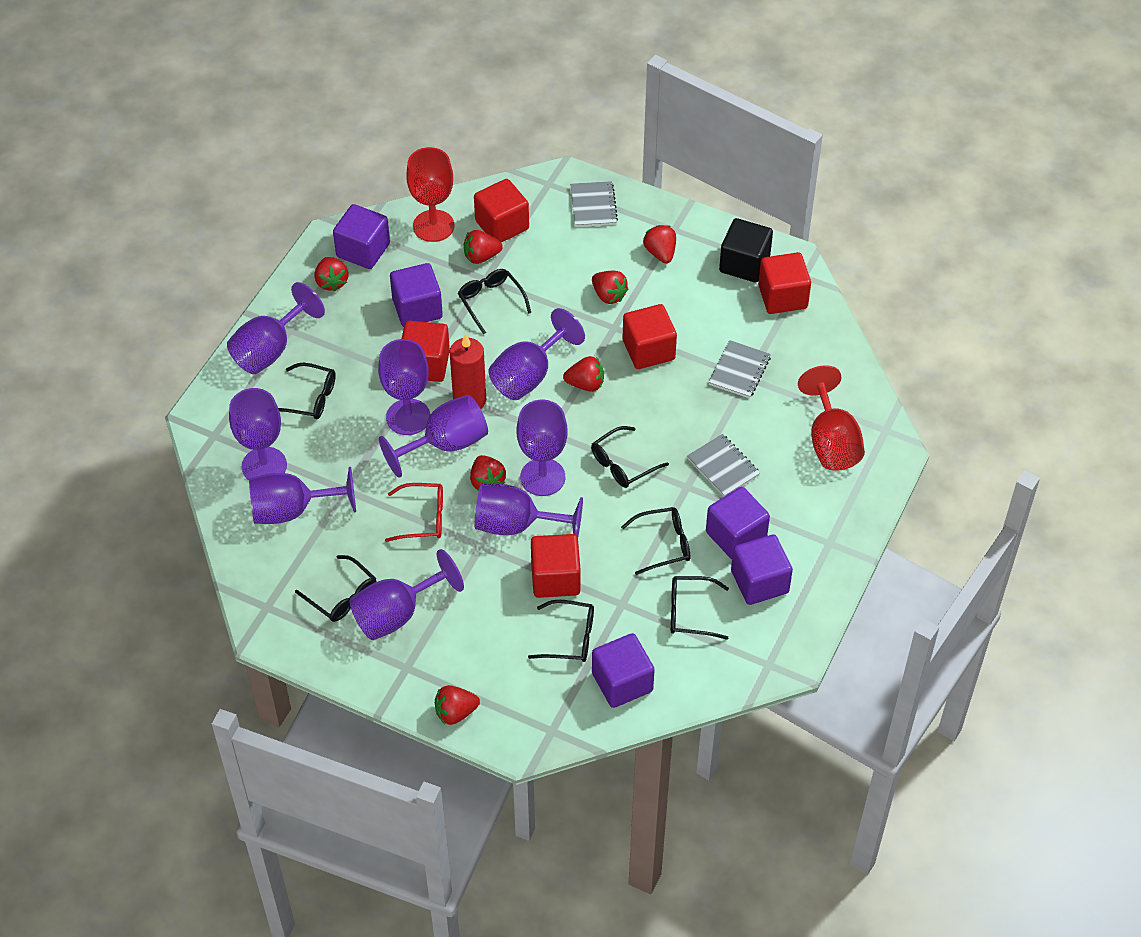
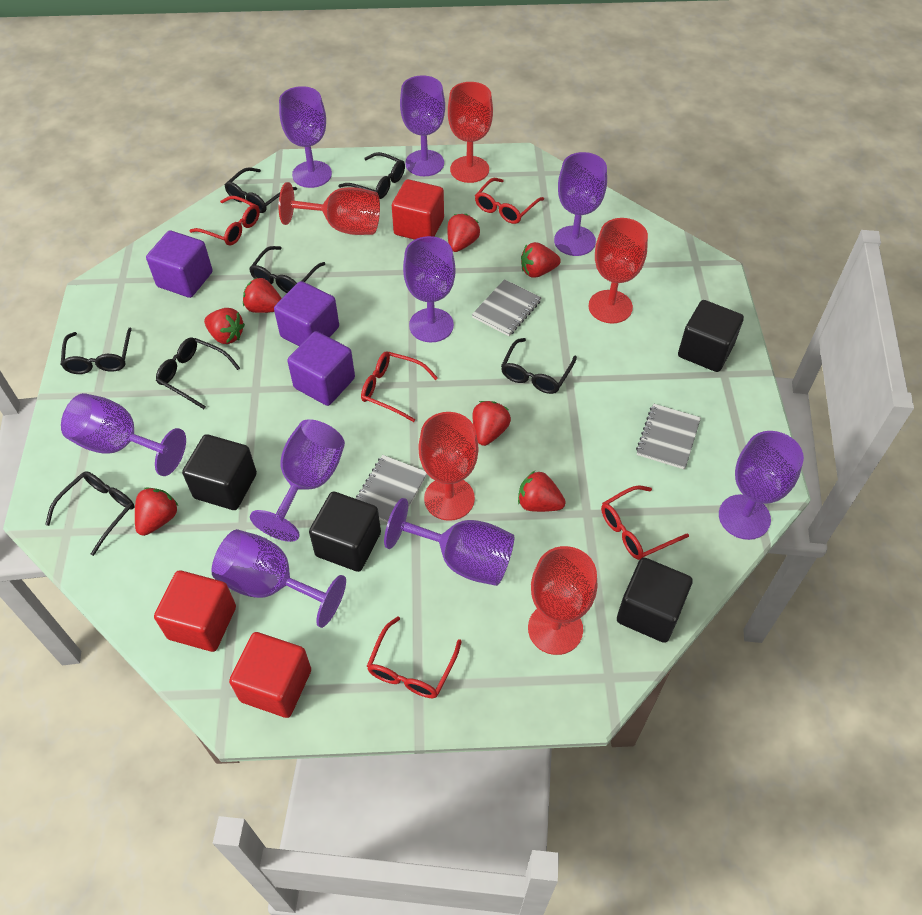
black cube: 1 -> 4
purple cube: 5 -> 3
red candle: 1 -> 0
red cube: 5 -> 3
red glasses: 1 -> 5
red goblet: 2 -> 5

